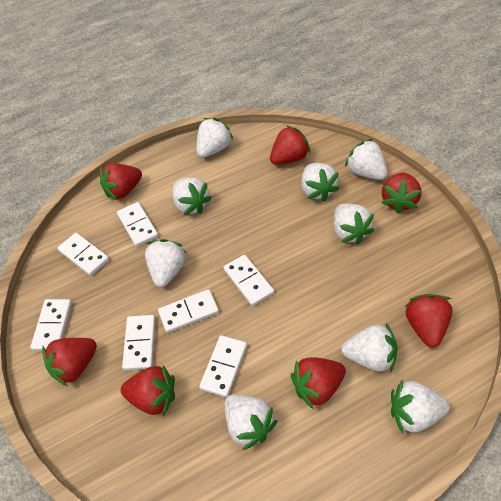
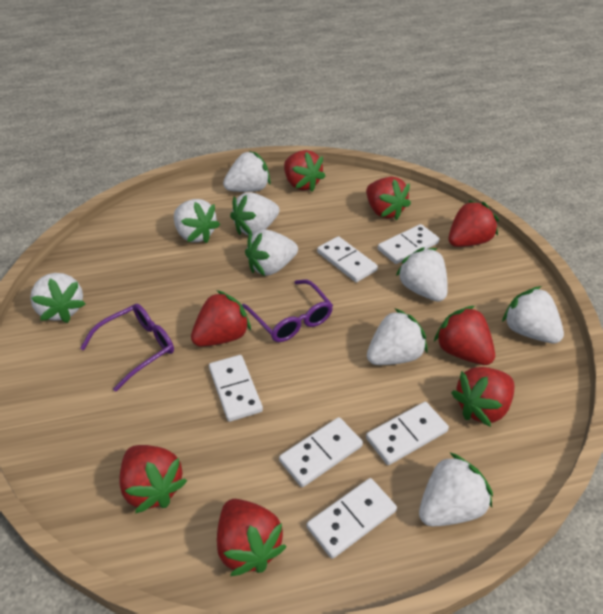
purple glasses: 0 -> 2
red strawberry: 7 -> 8
white domino: 7 -> 6

